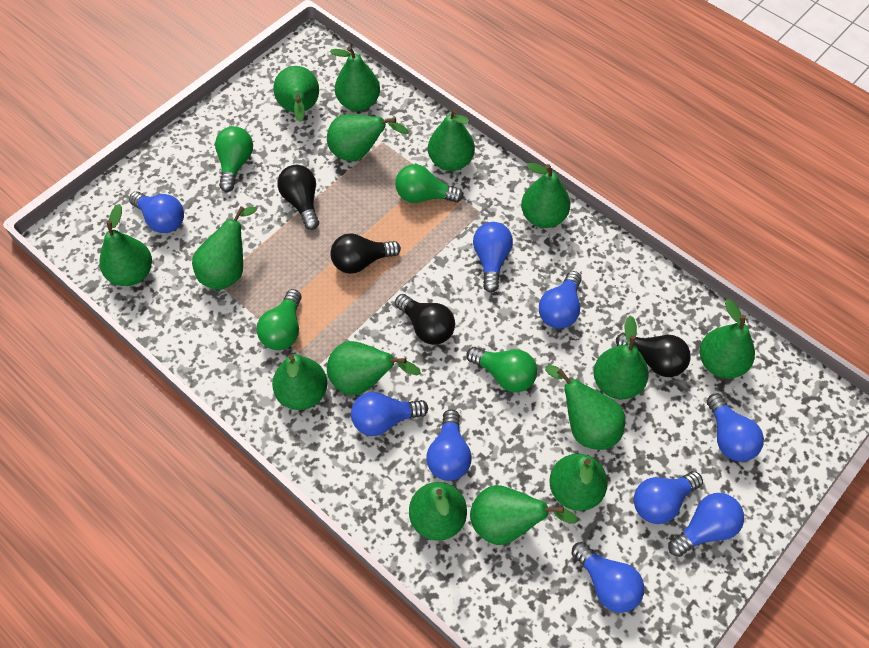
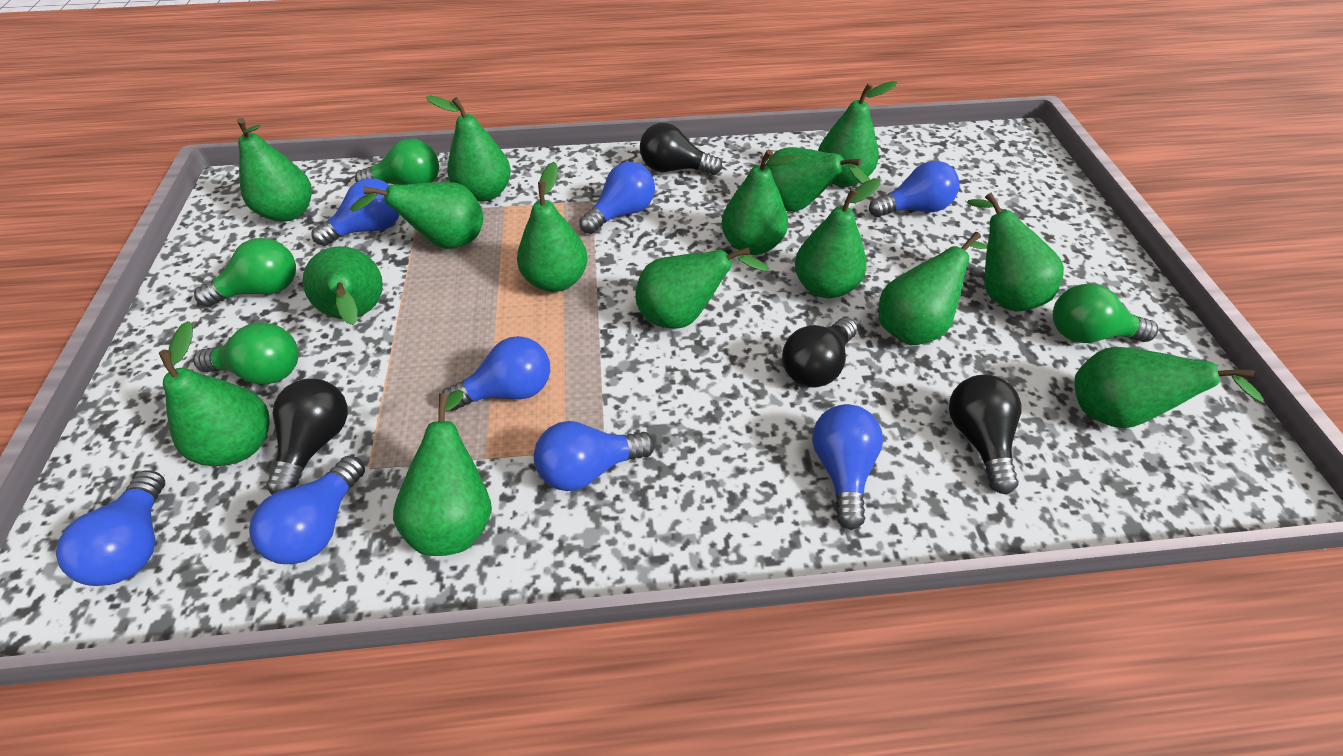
blue light bulb: 9 -> 8

